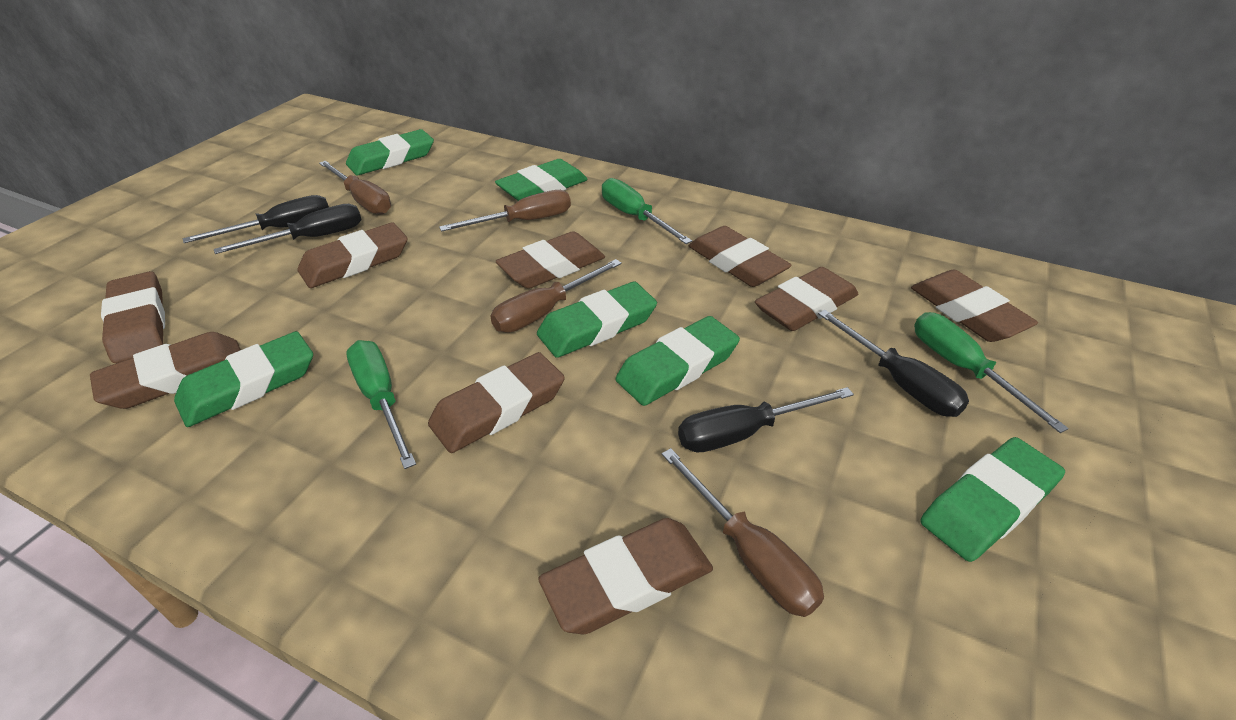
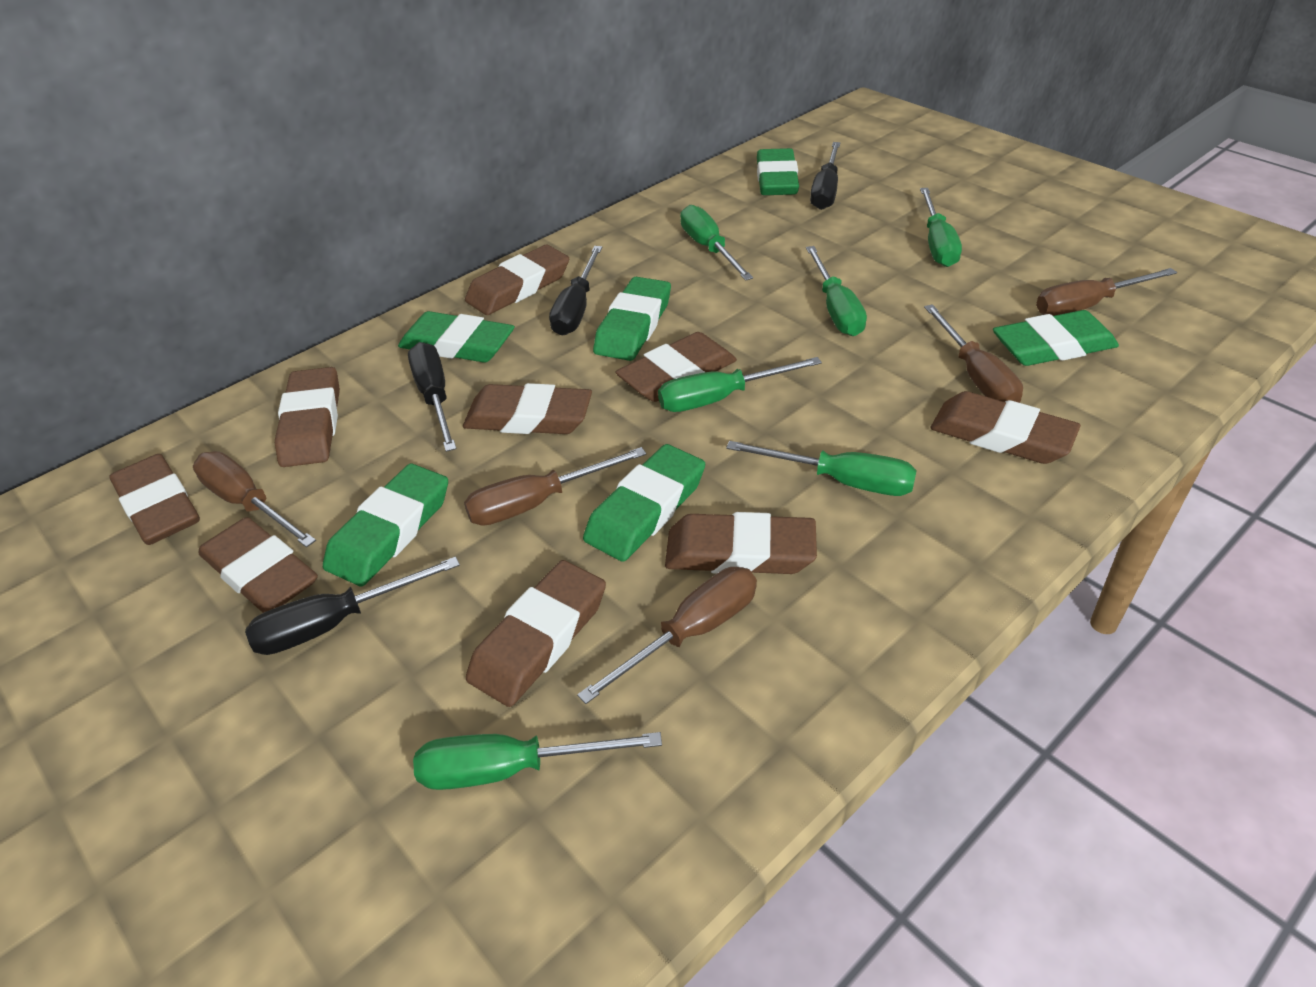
brown screwdriver: 4 -> 5
green screwdriver: 3 -> 6

